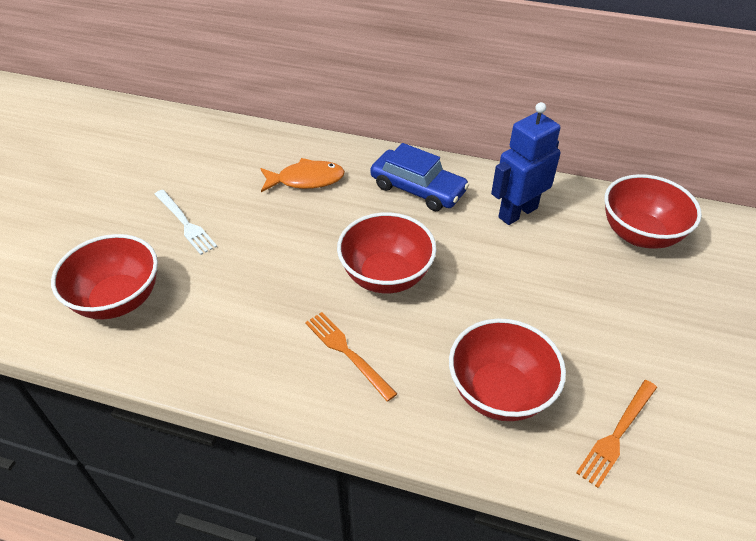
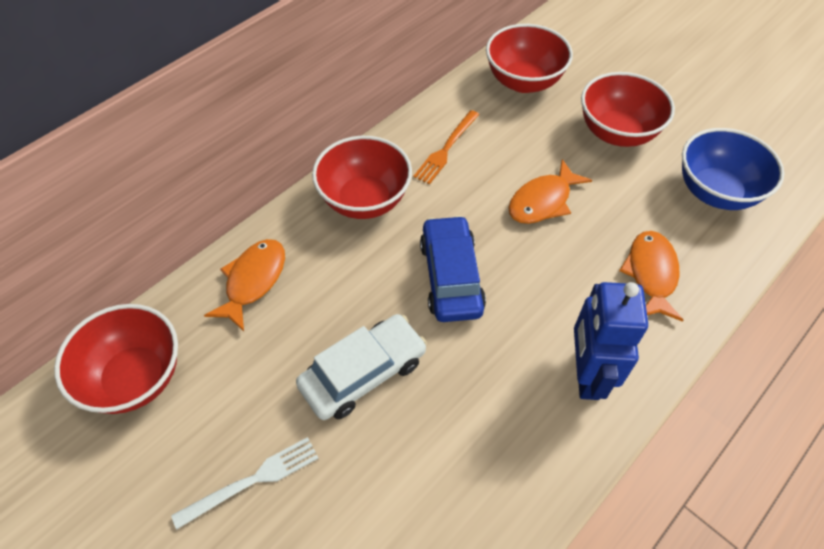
blue bowl: 0 -> 1
orange fish: 1 -> 3
orange fork: 2 -> 1
white car: 0 -> 1

